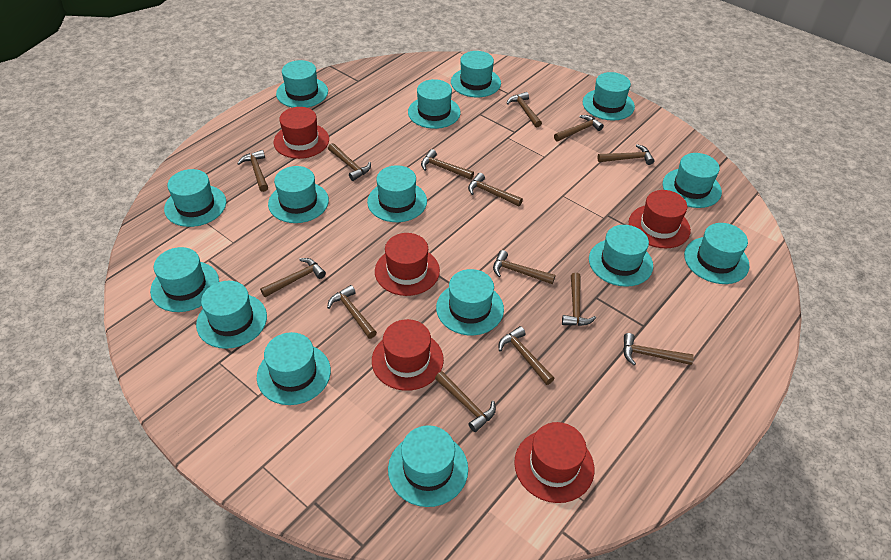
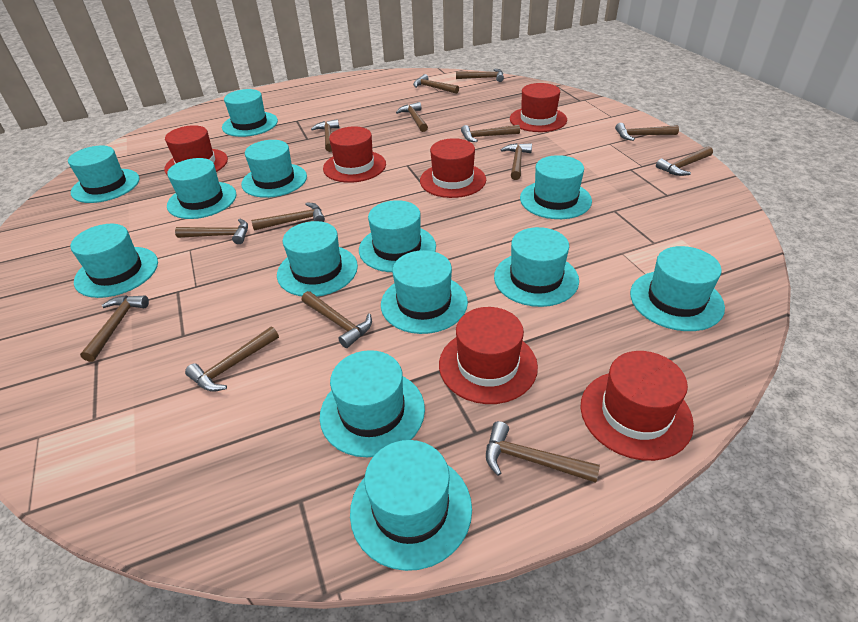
red hat: 5 -> 6
turquoise hat: 15 -> 13

